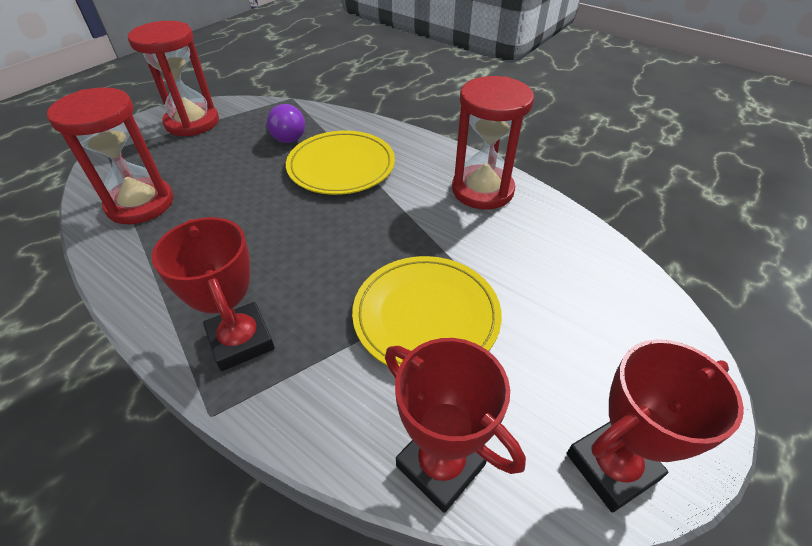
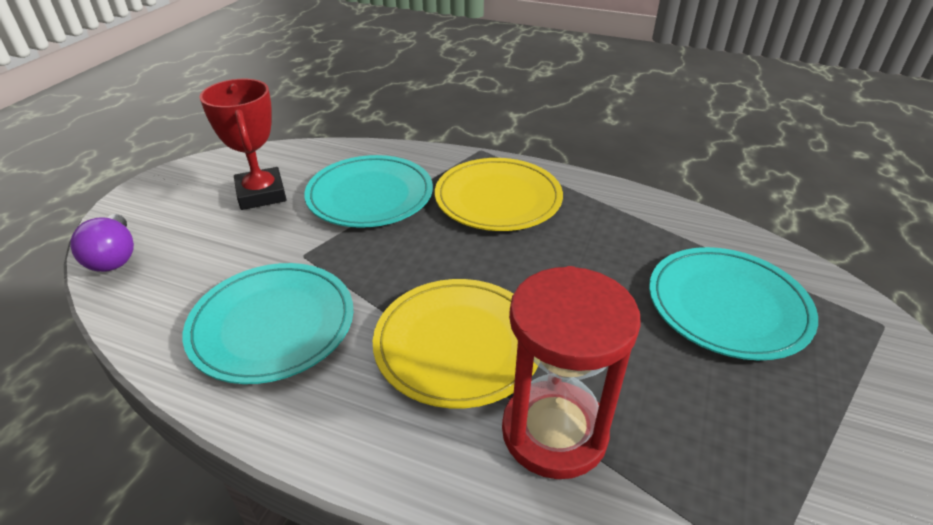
red hourglass: 3 -> 1
red trophy: 3 -> 1
turquoise plate: 0 -> 3

